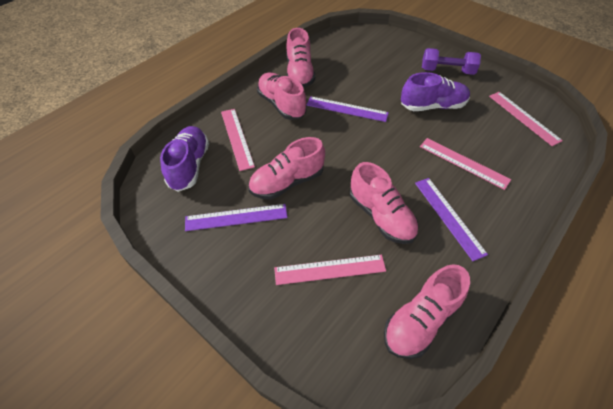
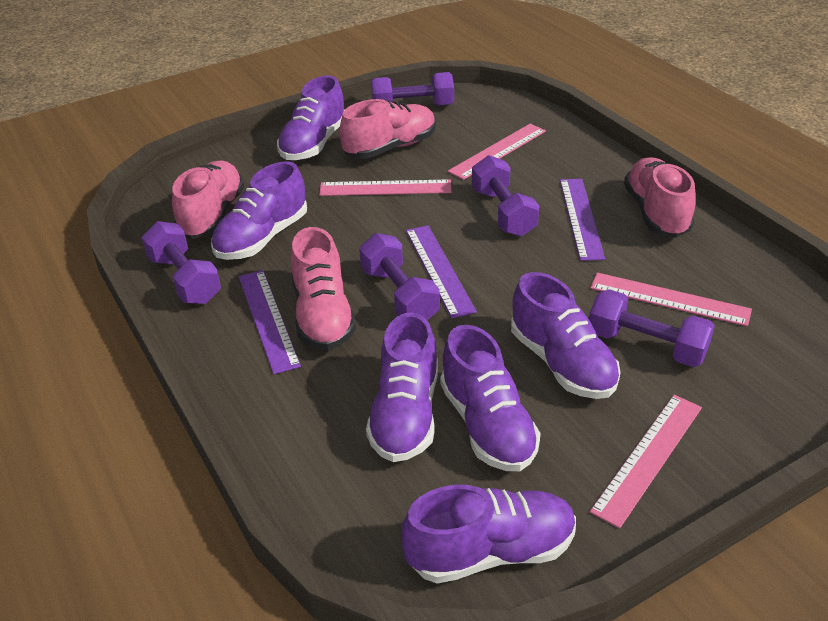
pink shoe: 5 -> 4
purple dumbbell: 1 -> 5
purple shoe: 2 -> 6

